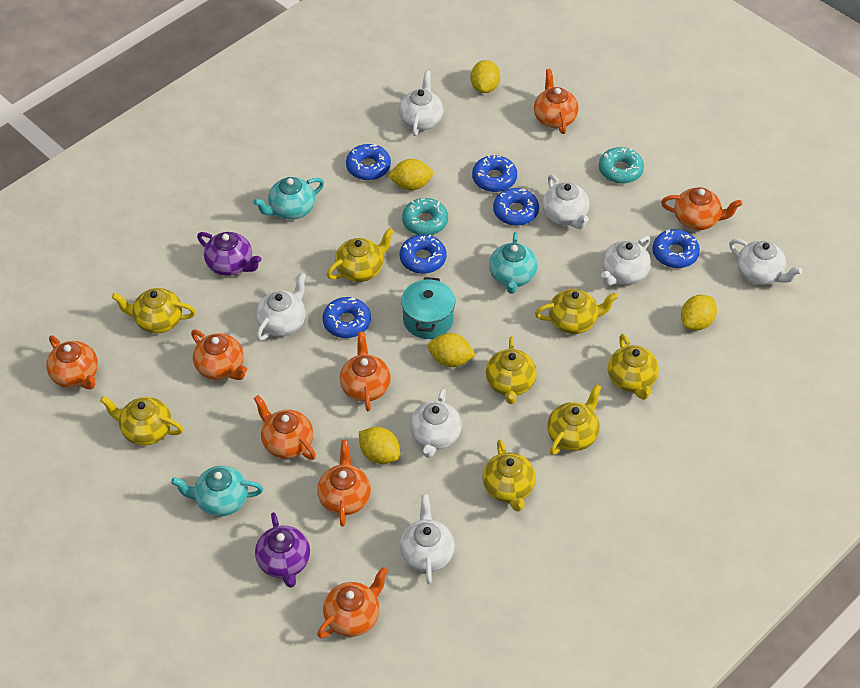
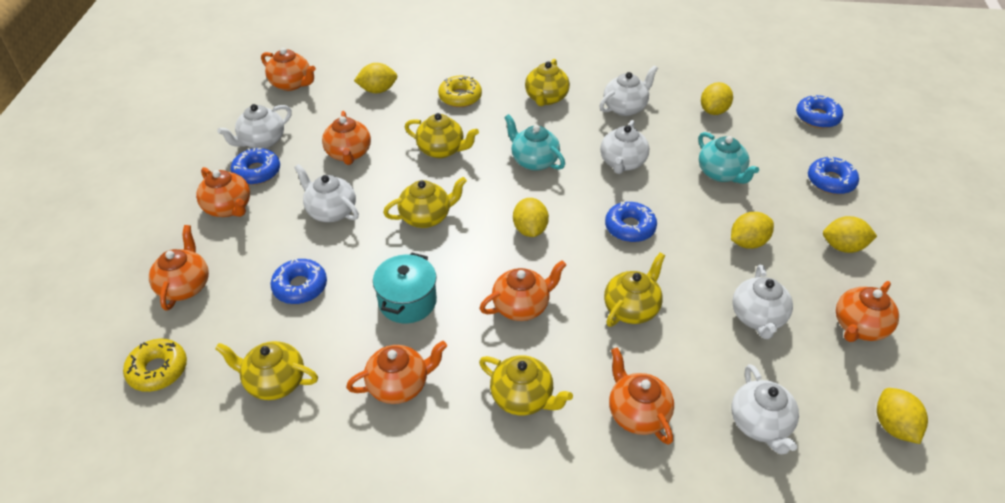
blue donut: 6 -> 5
purple teapot: 2 -> 0
turquoise donut: 2 -> 0
turquoise teapot: 3 -> 2
white teapot: 7 -> 6
yellow donut: 0 -> 2
yellow lemon: 5 -> 6
yellow teapot: 8 -> 6

